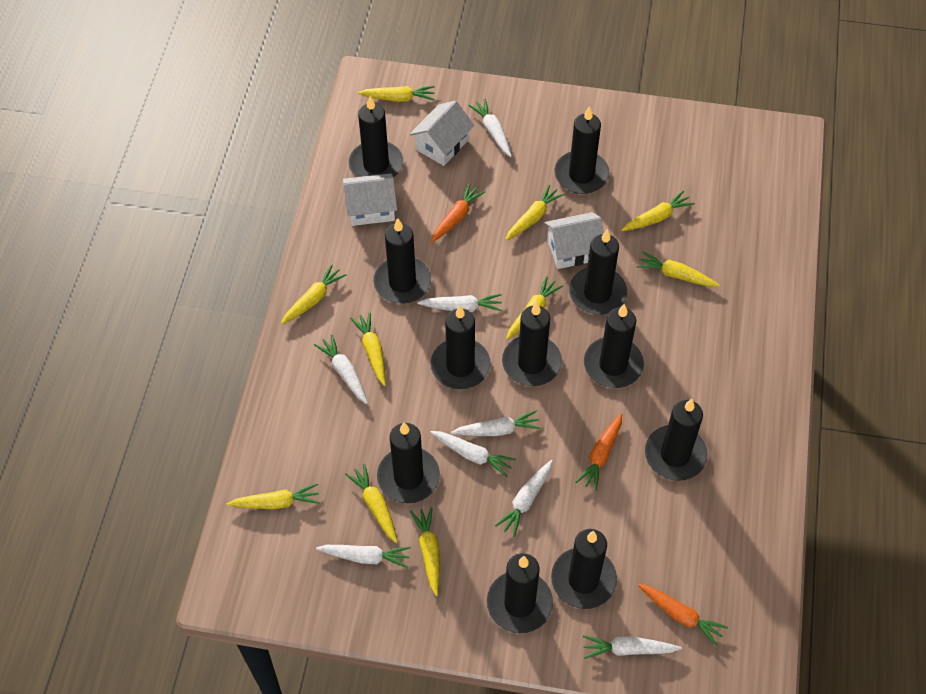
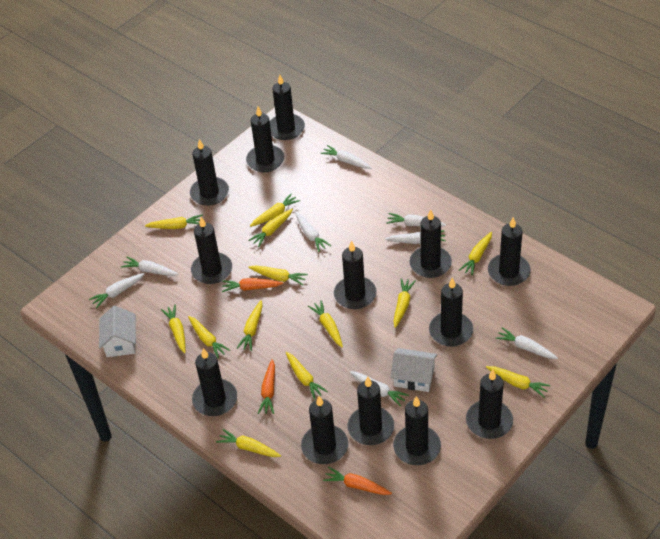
black candle: 11 -> 13
white house: 3 -> 2
yellow carrot: 10 -> 13

